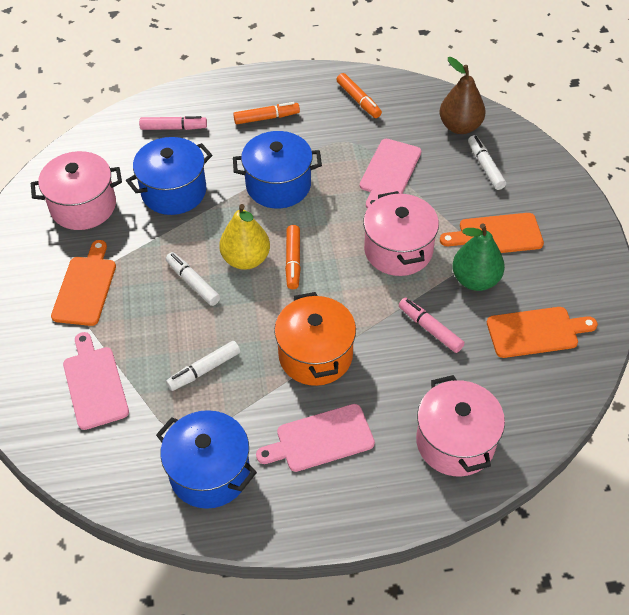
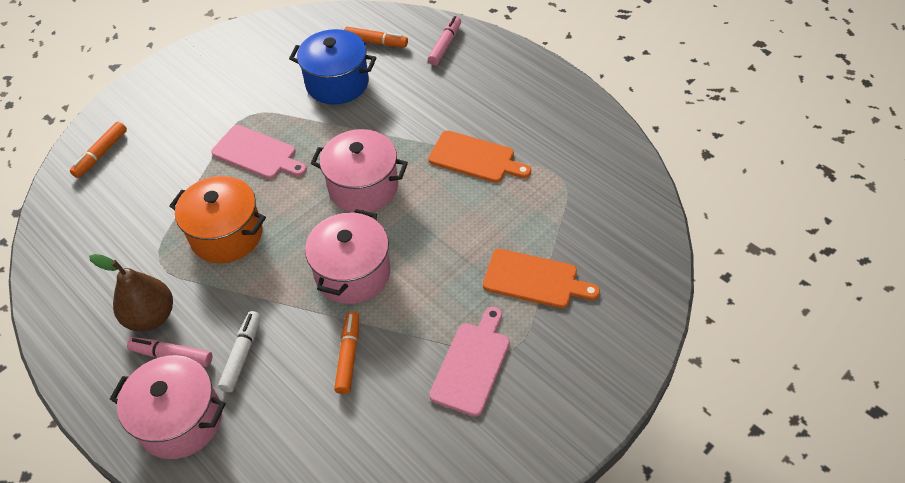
blue pot: 3 -> 1
green pear: 1 -> 0
orange cutting board: 3 -> 2
pink cutting board: 3 -> 2
white marker: 3 -> 1
yellow pear: 1 -> 0

